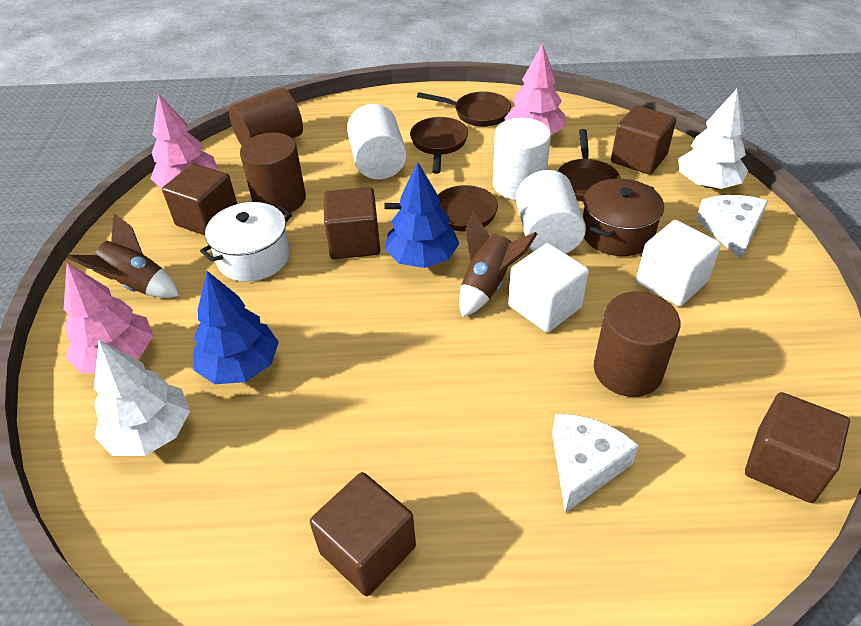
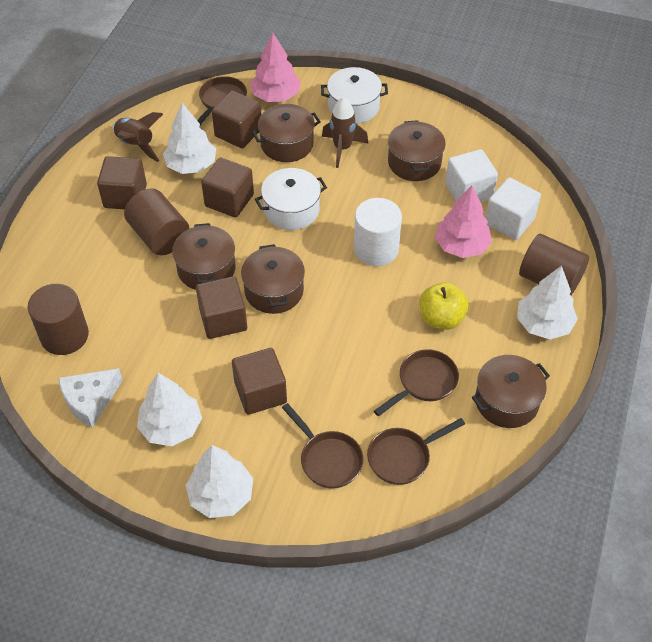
blue tree: 2 -> 0
brown pot: 1 -> 5
pink tree: 3 -> 2
white cheese: 2 -> 1
white cylinder: 3 -> 1
white pot: 1 -> 2
white tree: 2 -> 4
yellow apple: 0 -> 1

